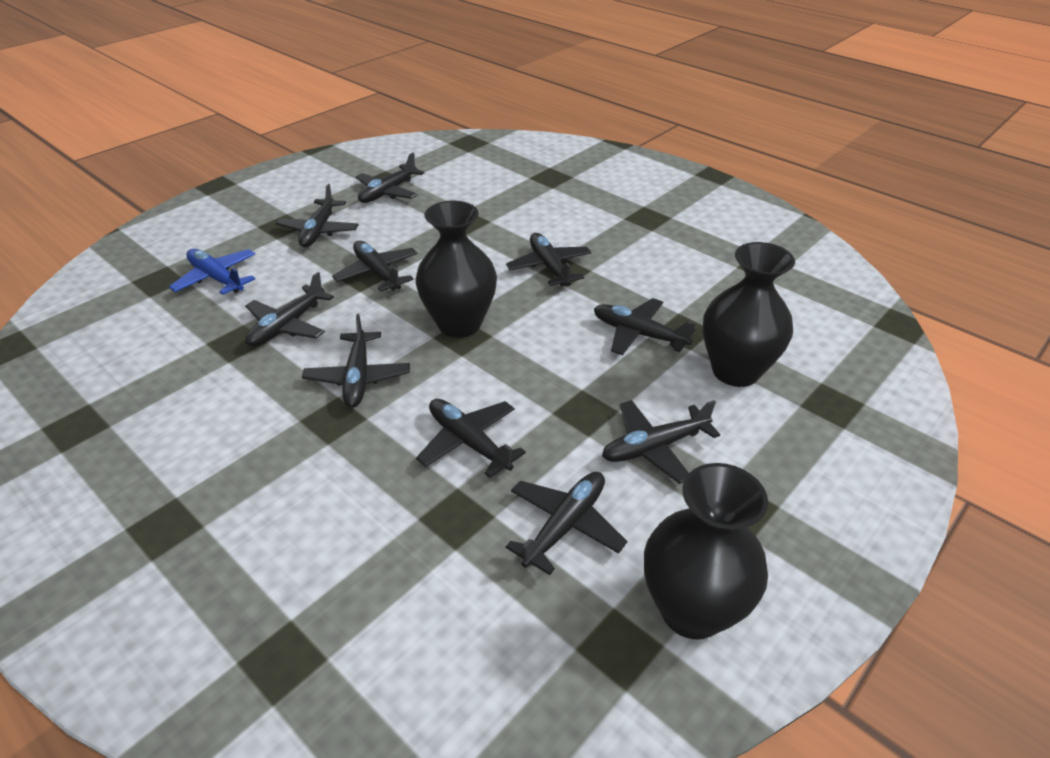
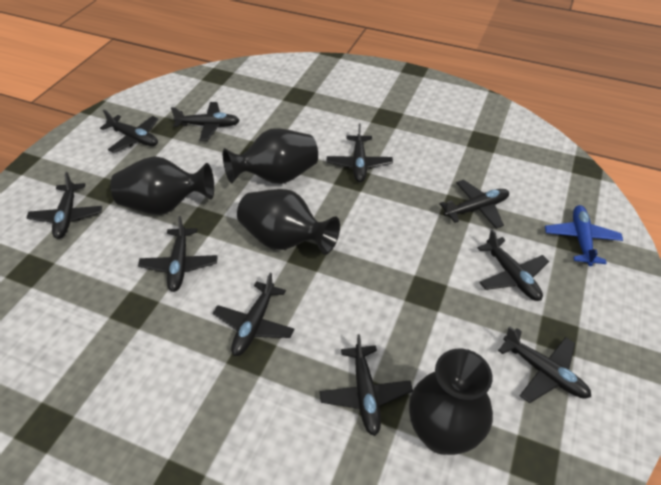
black vase: 3 -> 4

